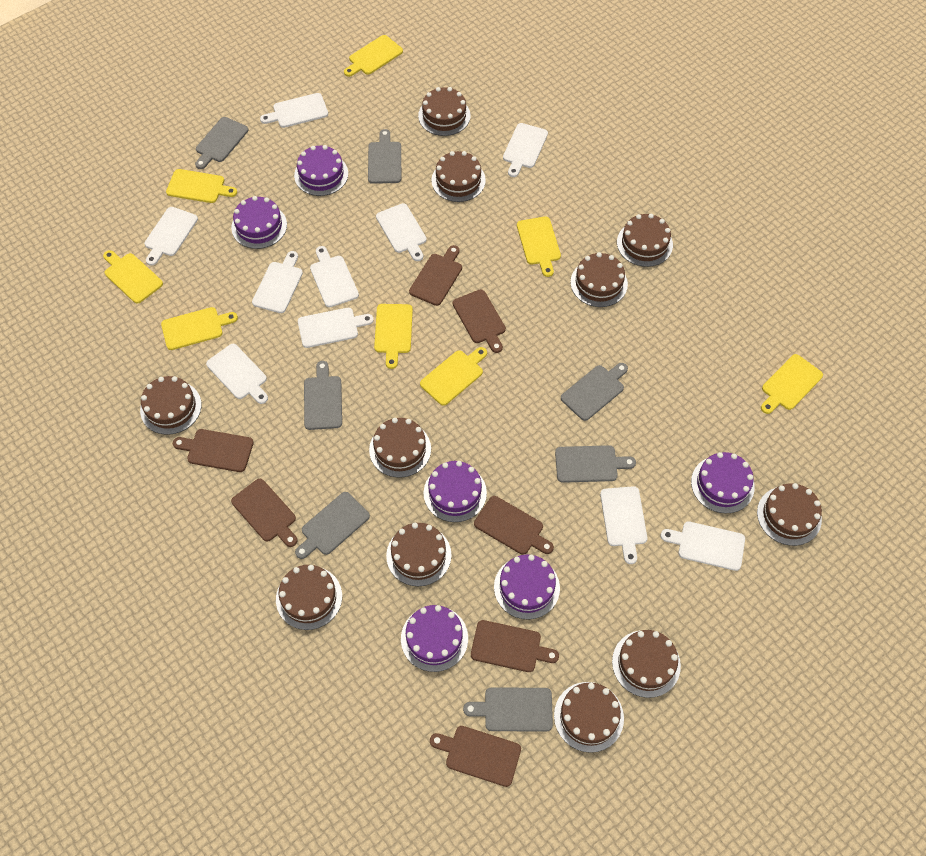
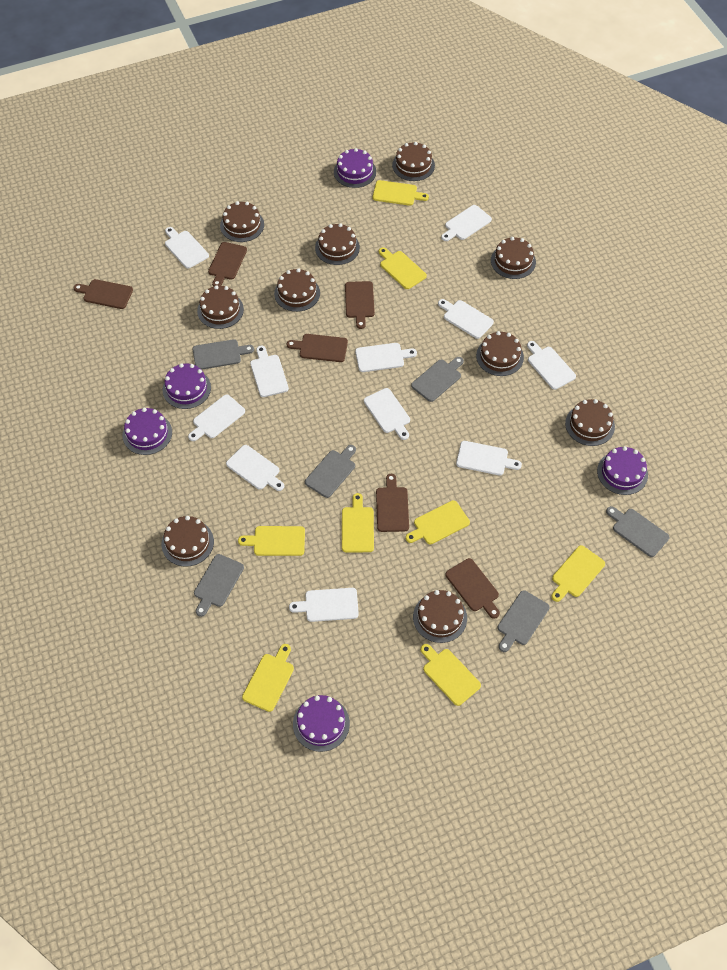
brown cake: 11 -> 10
brown cutting board: 7 -> 6
grey cutting board: 7 -> 6
purple cake: 6 -> 5
white cutting board: 10 -> 11

